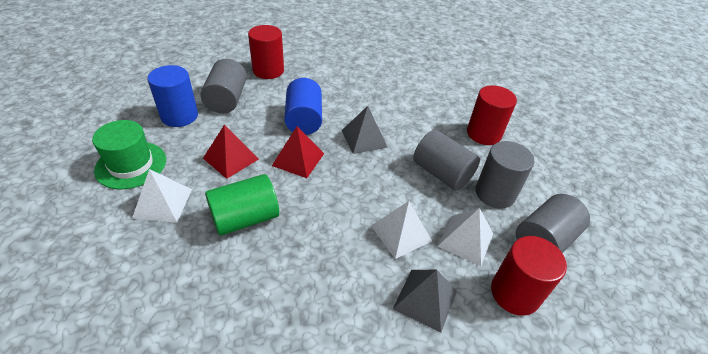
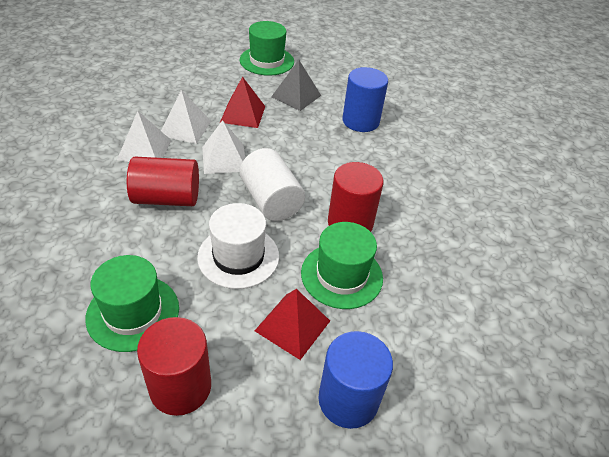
green cylinder: 1 -> 0
green hat: 1 -> 3
grey cylinder: 4 -> 0
grey pyramid: 2 -> 1
white cylinder: 0 -> 1
white hat: 0 -> 1

